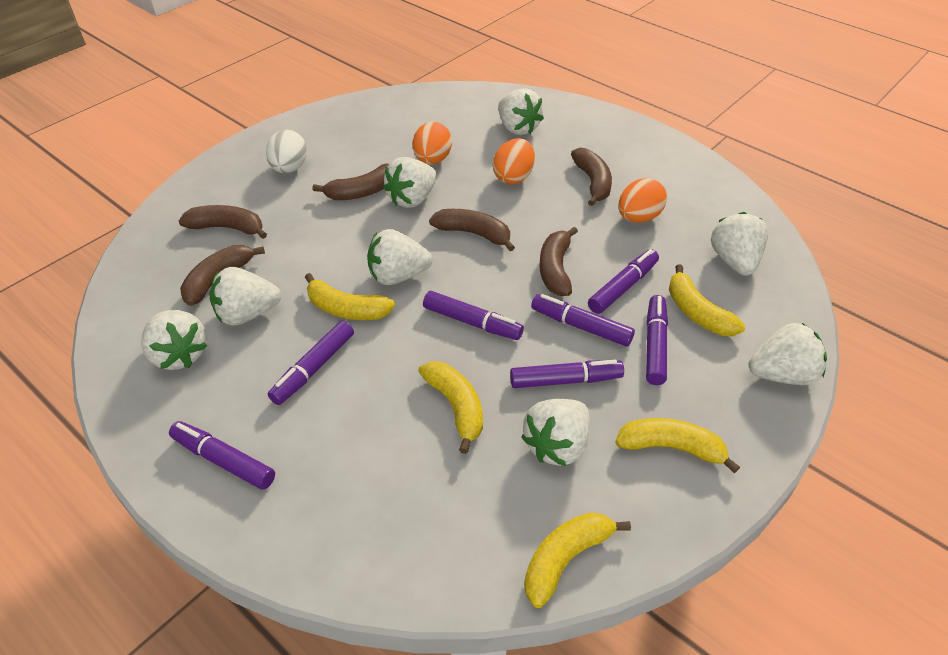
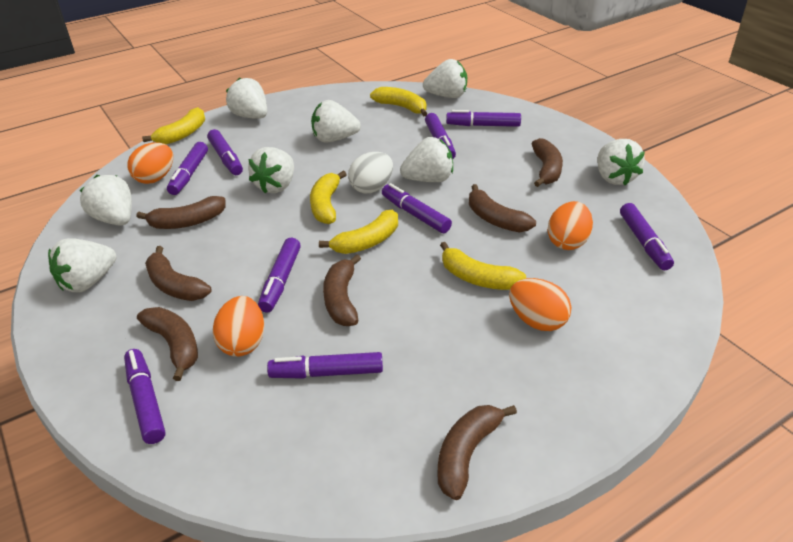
brown banana: 6 -> 7
orange egg: 3 -> 4
purple marker: 7 -> 9

